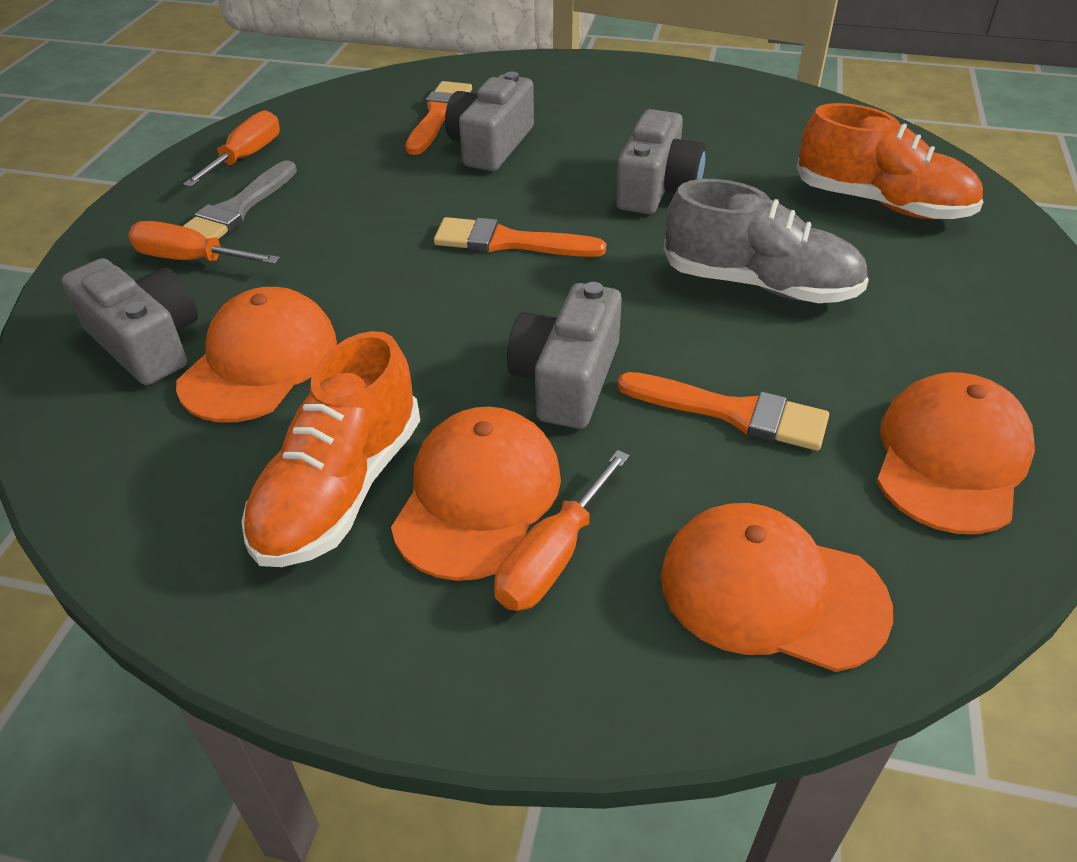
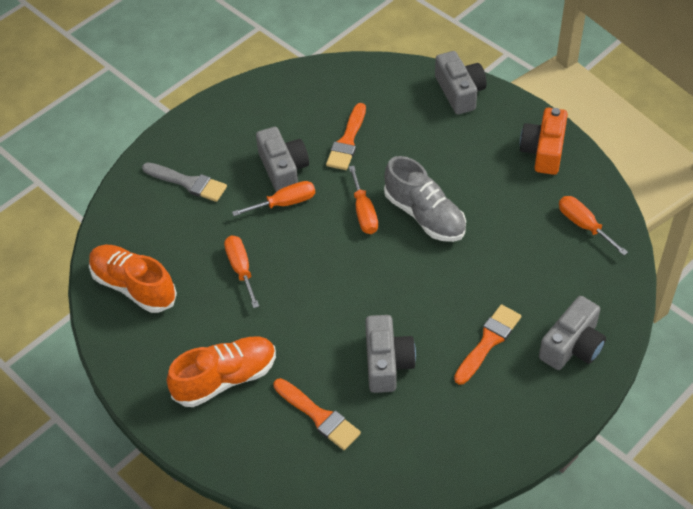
orange camera: 0 -> 1
orange cap: 4 -> 0
orange screwdriver: 3 -> 4

